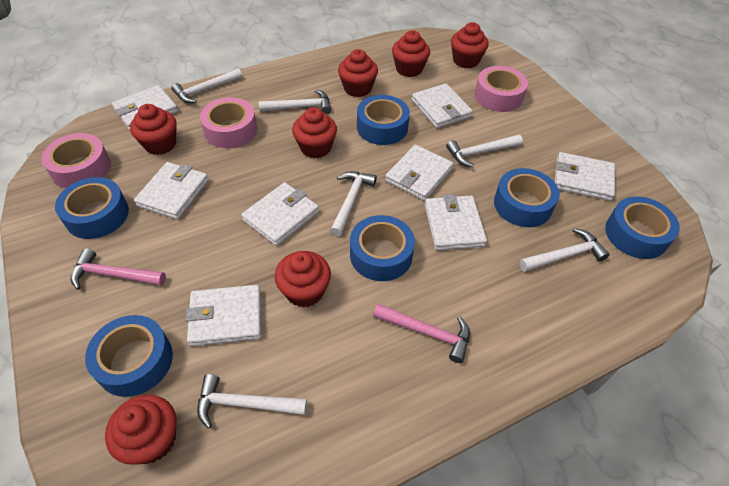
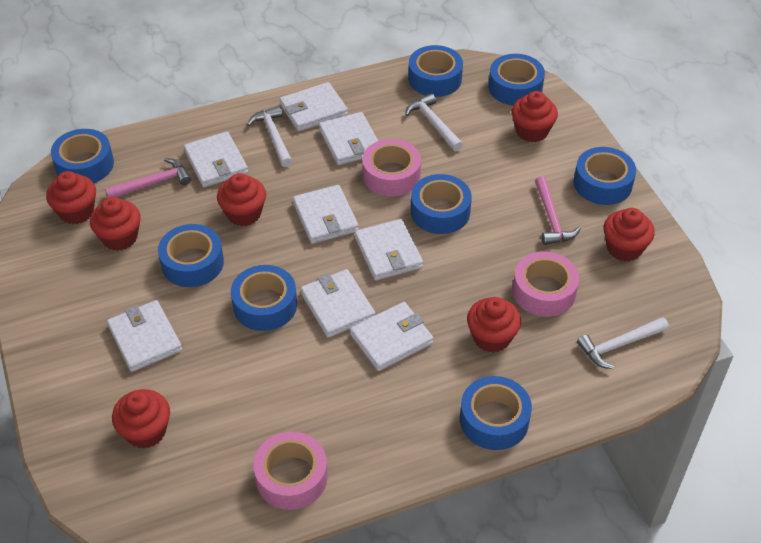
blue tape: 6 -> 8
white hammer: 6 -> 3

